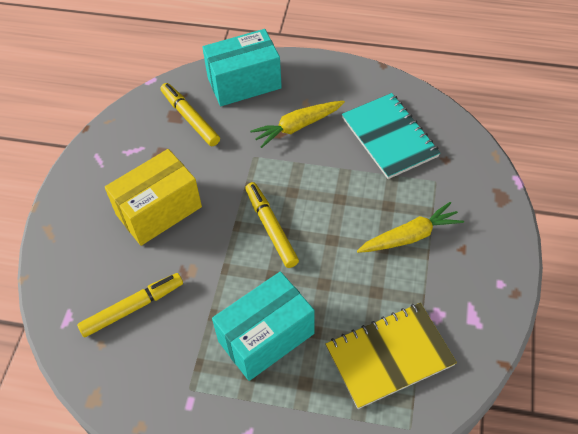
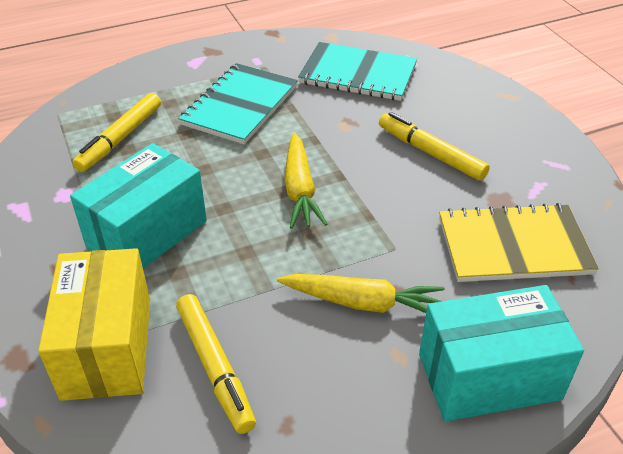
turquoise notebook: 1 -> 2

